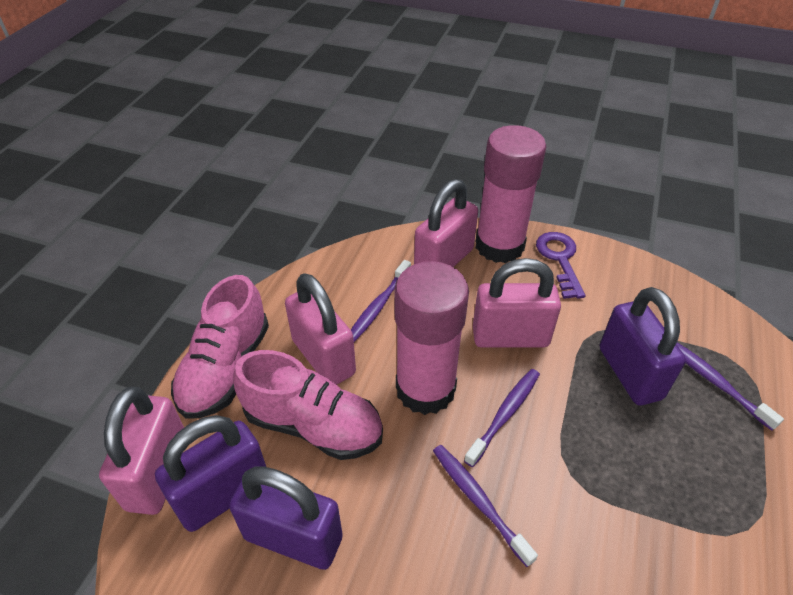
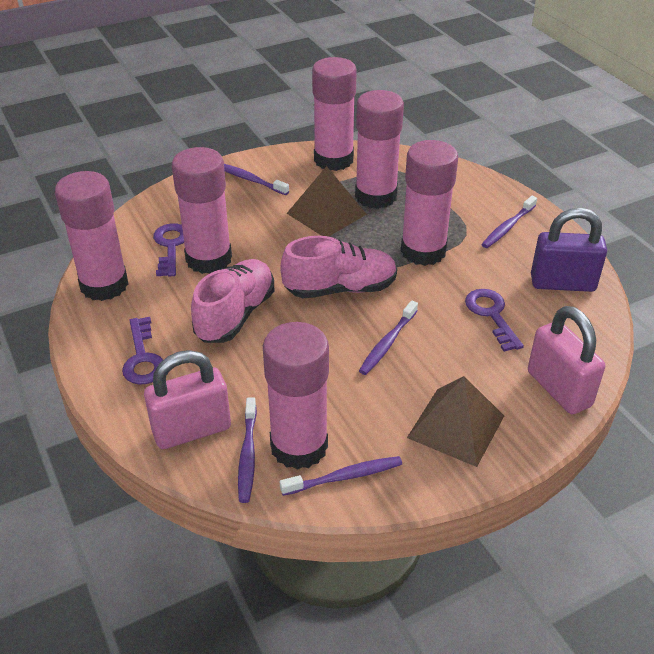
brown pyramid: 0 -> 2
pink glue stick: 2 -> 6
pink padlock: 4 -> 2
purple key: 1 -> 3
purple padlock: 3 -> 1
purple toothbrush: 4 -> 5

